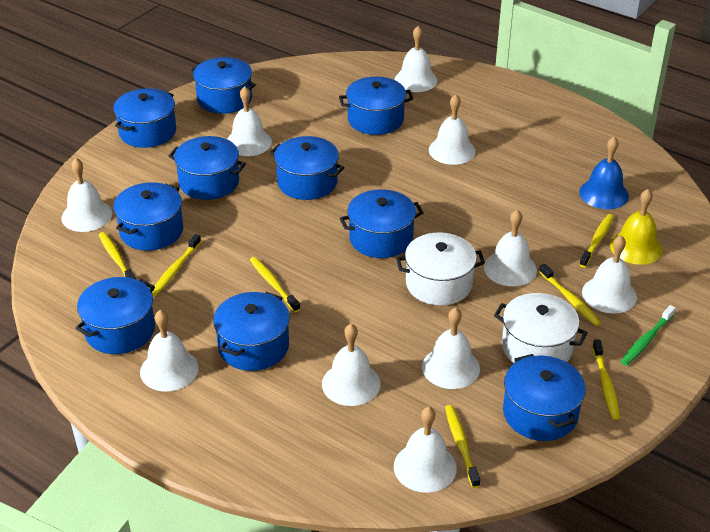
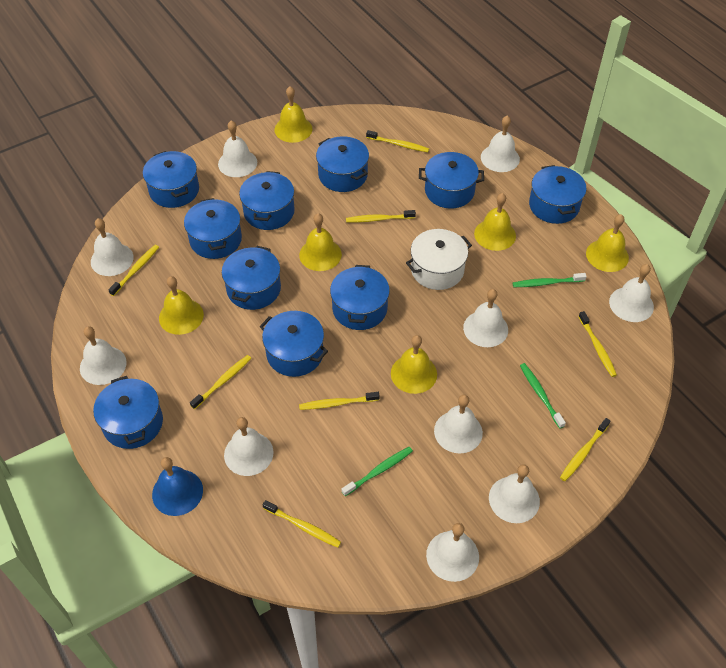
green toothbrush: 1 -> 3
white pot: 2 -> 1
yellow bell: 1 -> 6
yellow toothbrush: 7 -> 8

